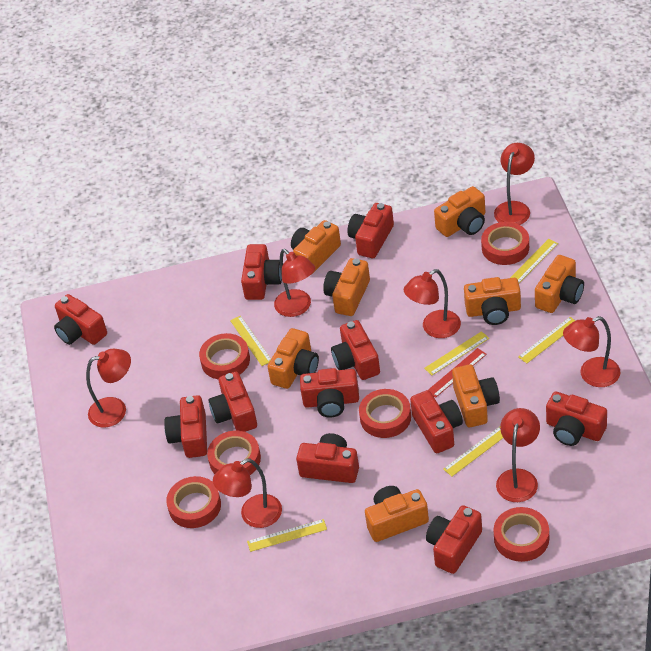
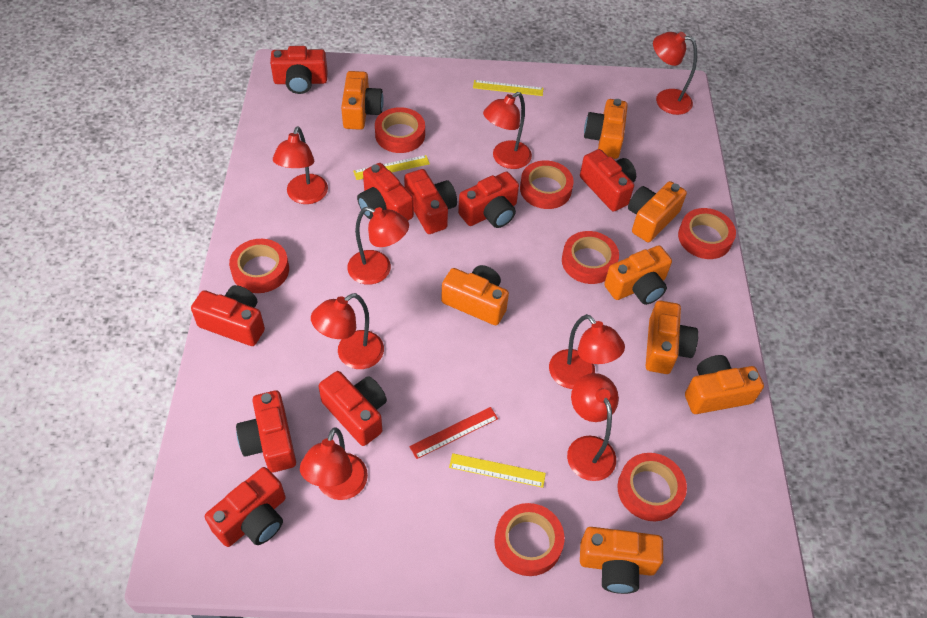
red camera: 11 -> 9
red lamp: 7 -> 8
red tape: 6 -> 7
yellow ruler: 6 -> 3

